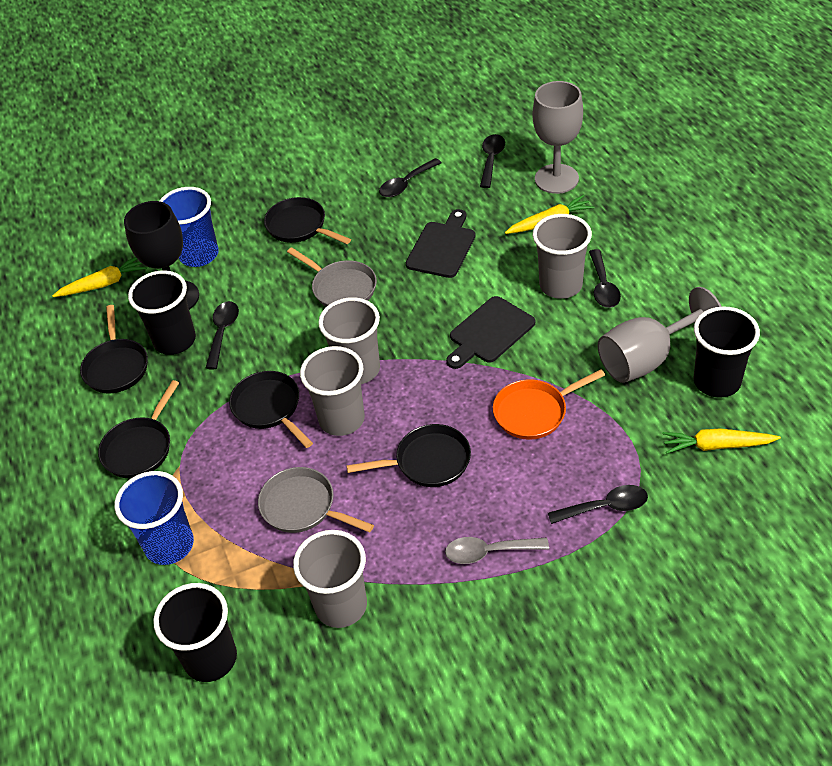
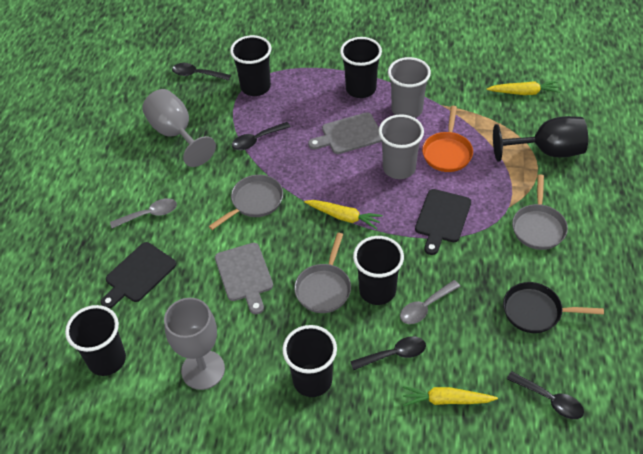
black cup: 3 -> 5
black pan: 5 -> 1
black spoon: 5 -> 4
blue cup: 2 -> 0
grey cup: 4 -> 2
grey cutting board: 0 -> 2
grey pan: 2 -> 3
grey spoon: 1 -> 2

